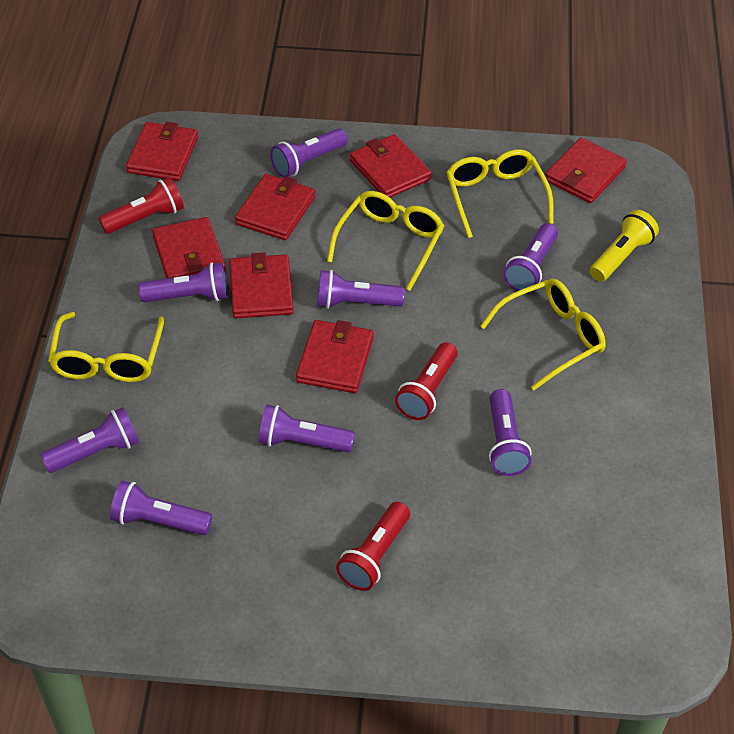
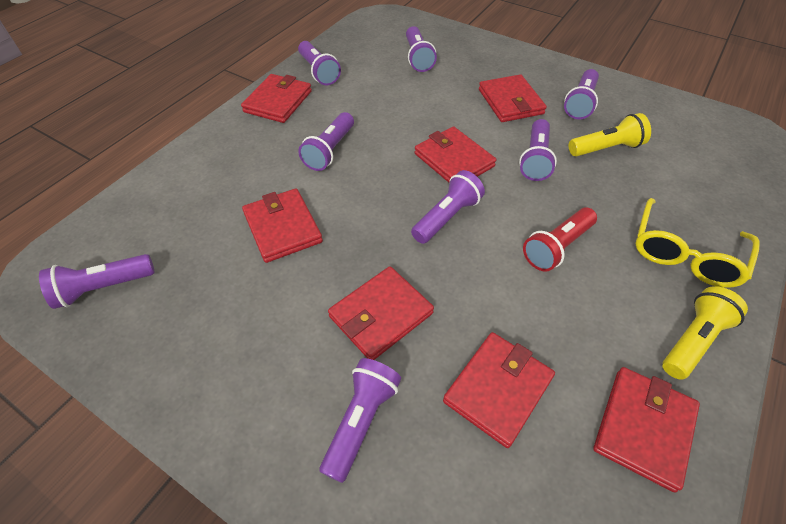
red flashlight: 3 -> 1
yellow flashlight: 1 -> 2
yellow glasses: 4 -> 1

